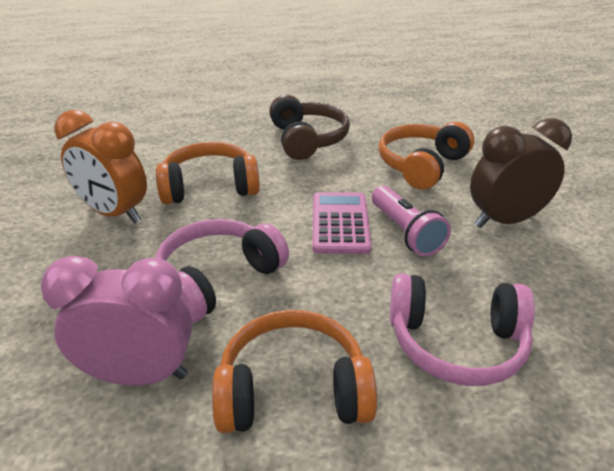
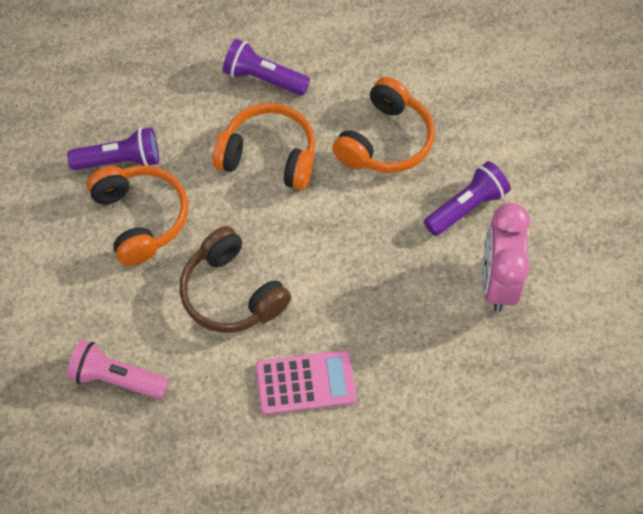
brown clock: 1 -> 0
orange clock: 1 -> 0
pink headphones: 2 -> 0
purple flashlight: 0 -> 3

